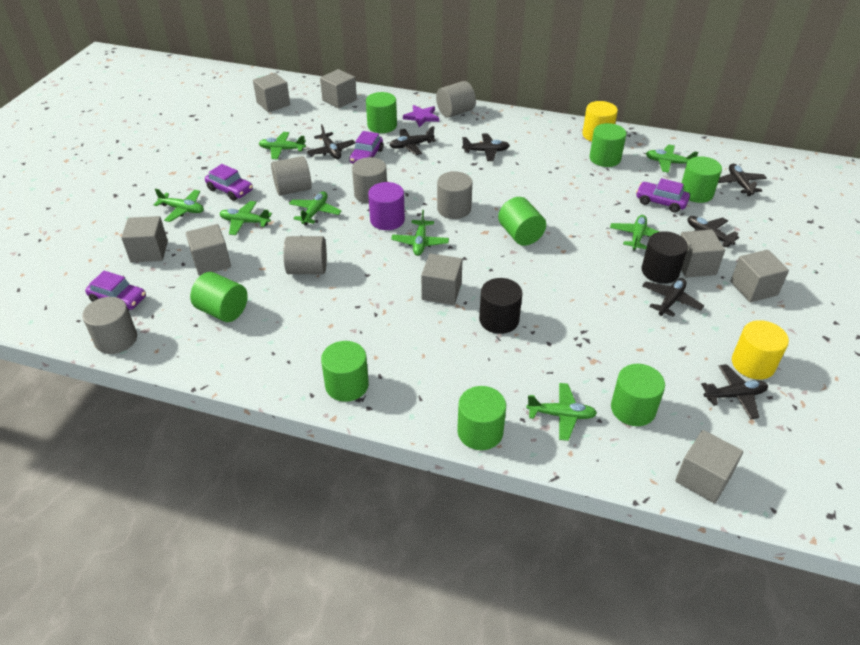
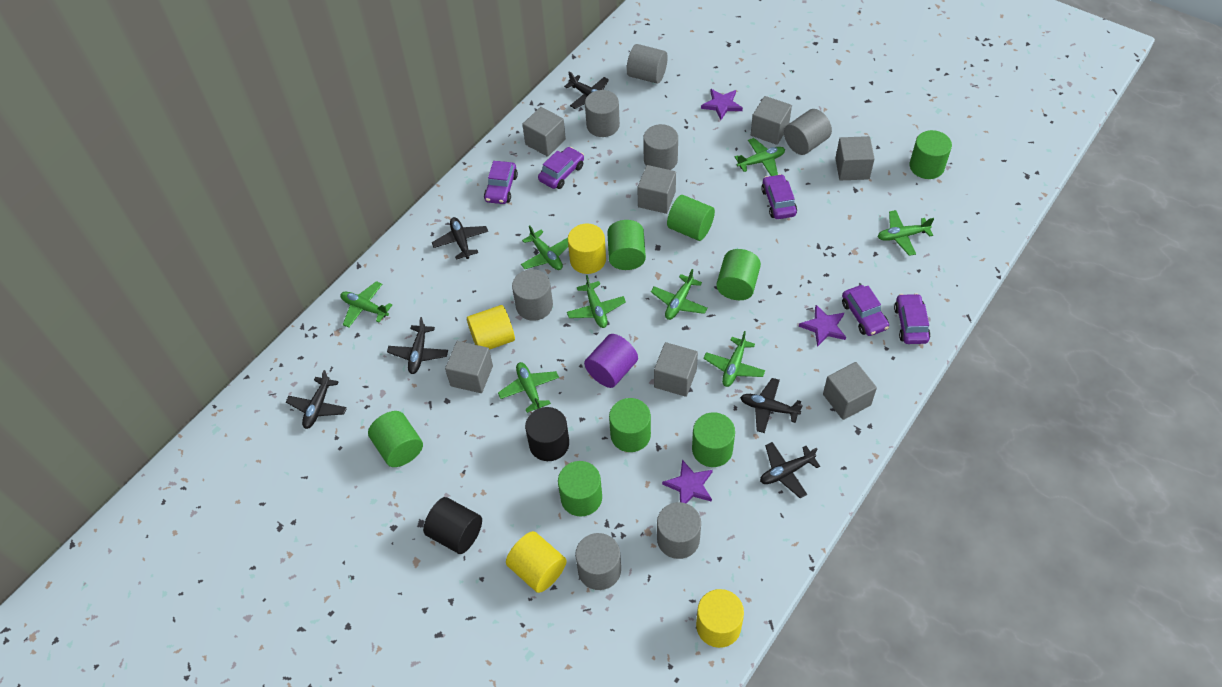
black plane: 7 -> 6
grey cube: 8 -> 7
grey cylinder: 6 -> 7
purple car: 4 -> 5
purple star: 1 -> 3
yellow cylinder: 2 -> 4

